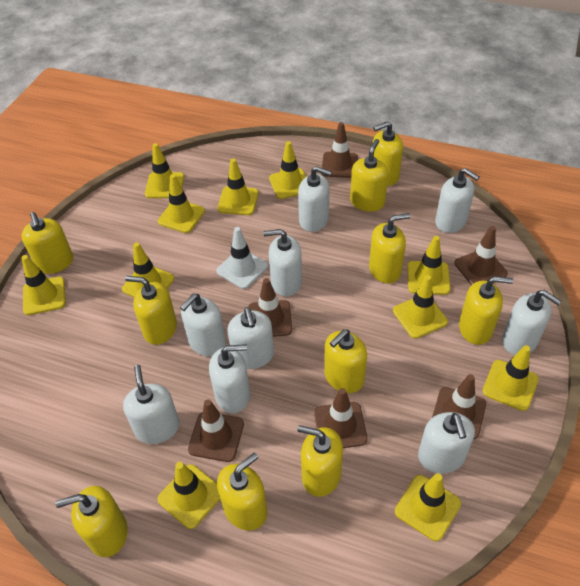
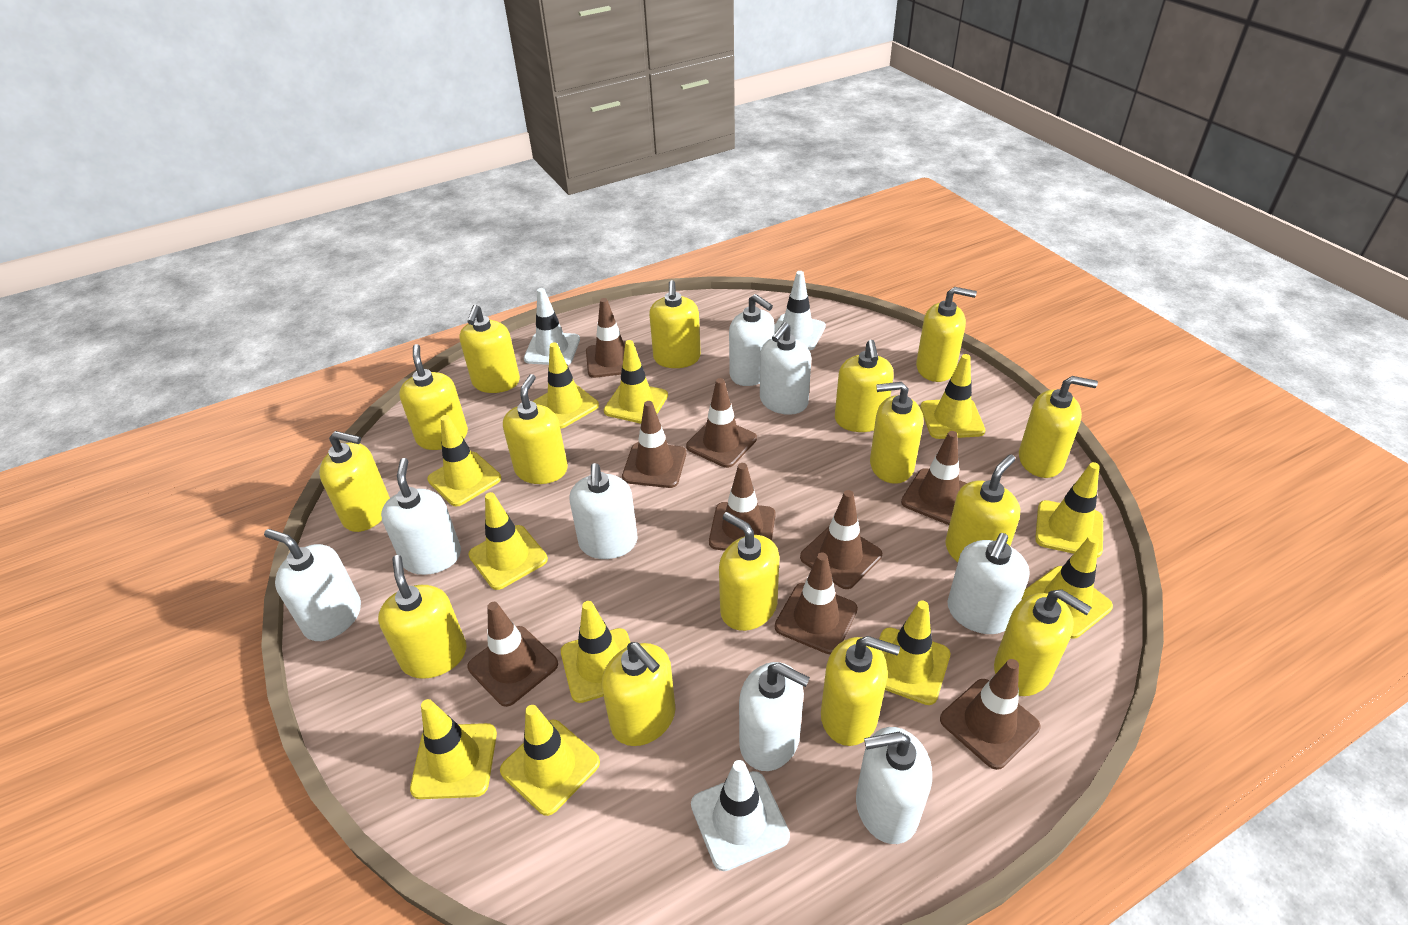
brown traffic cone: 6 -> 9
white soap dispenser: 9 -> 8
white traffic cone: 1 -> 3
yellow soap dispenser: 10 -> 15

